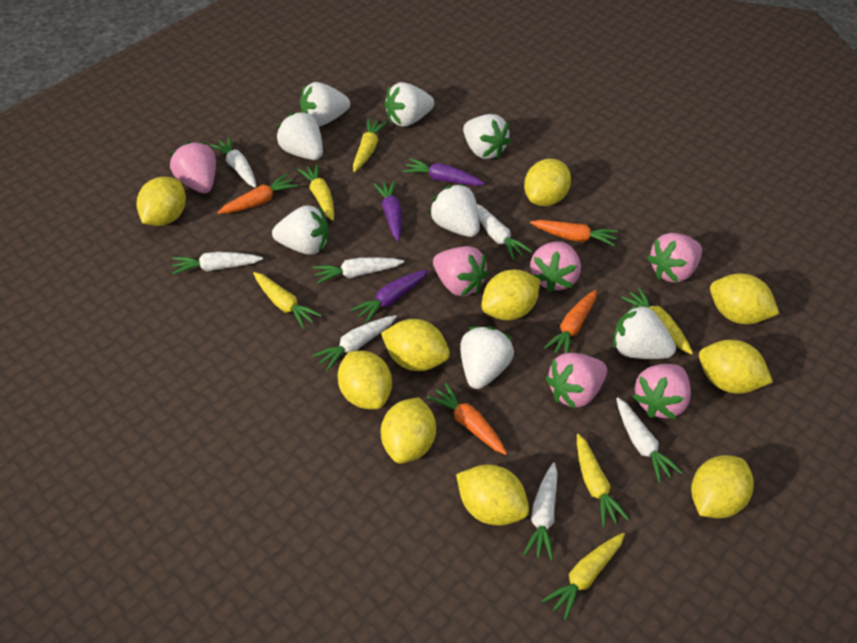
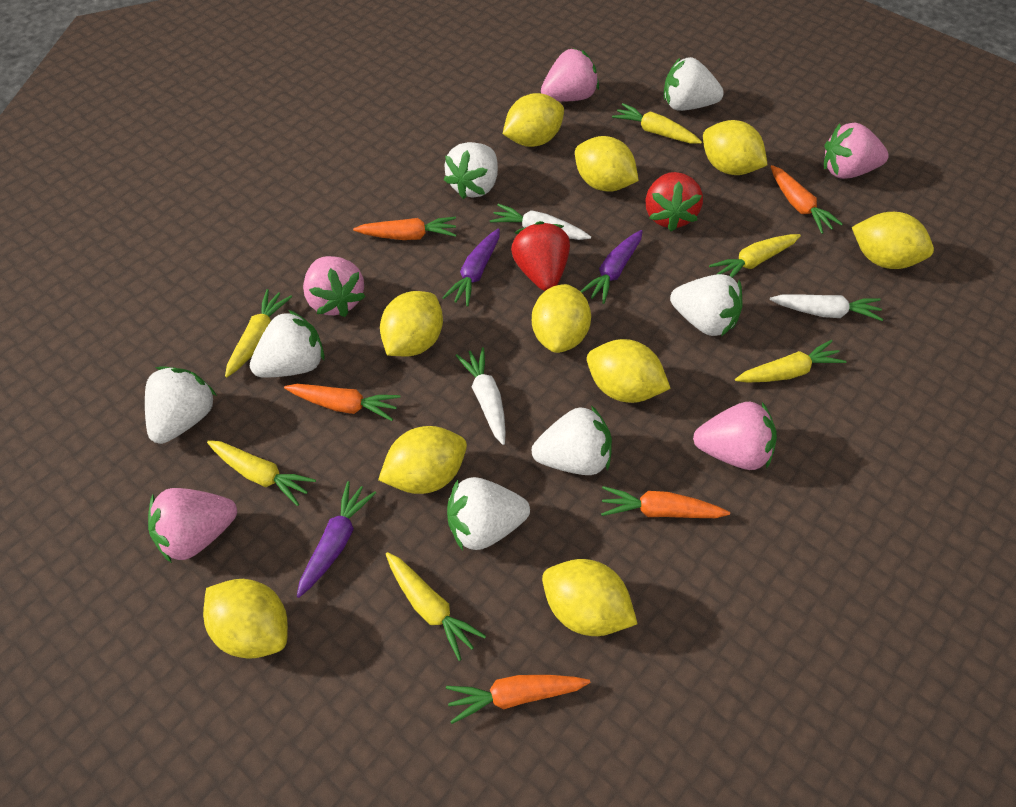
orange carrot: 4 -> 5
pink strawberry: 6 -> 5
red strawberry: 0 -> 2
white carrot: 7 -> 3
white strawberry: 8 -> 7

